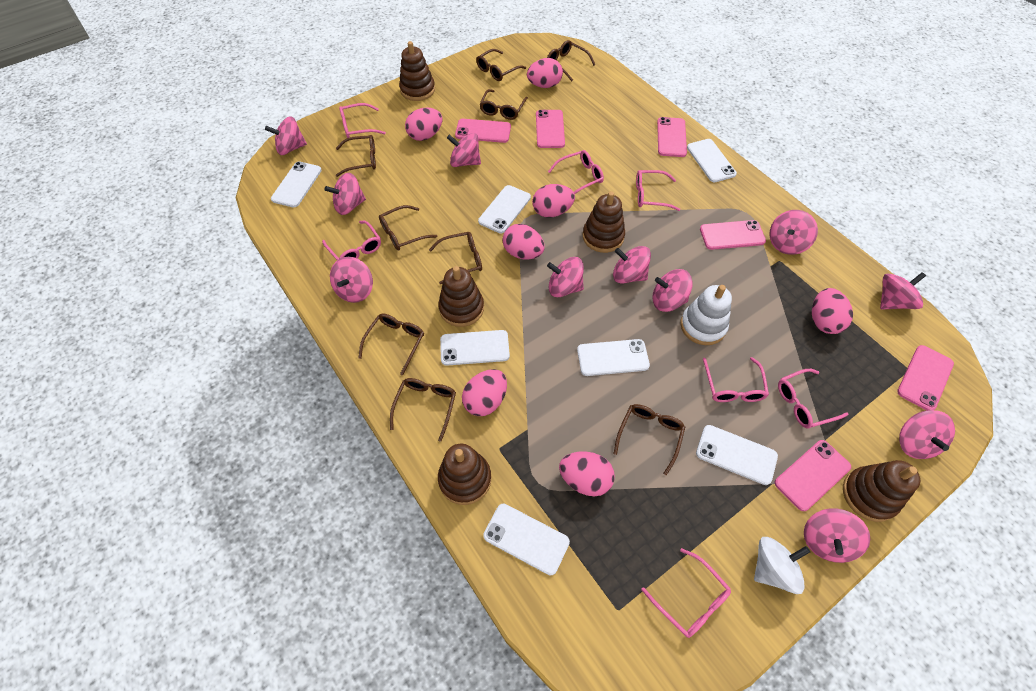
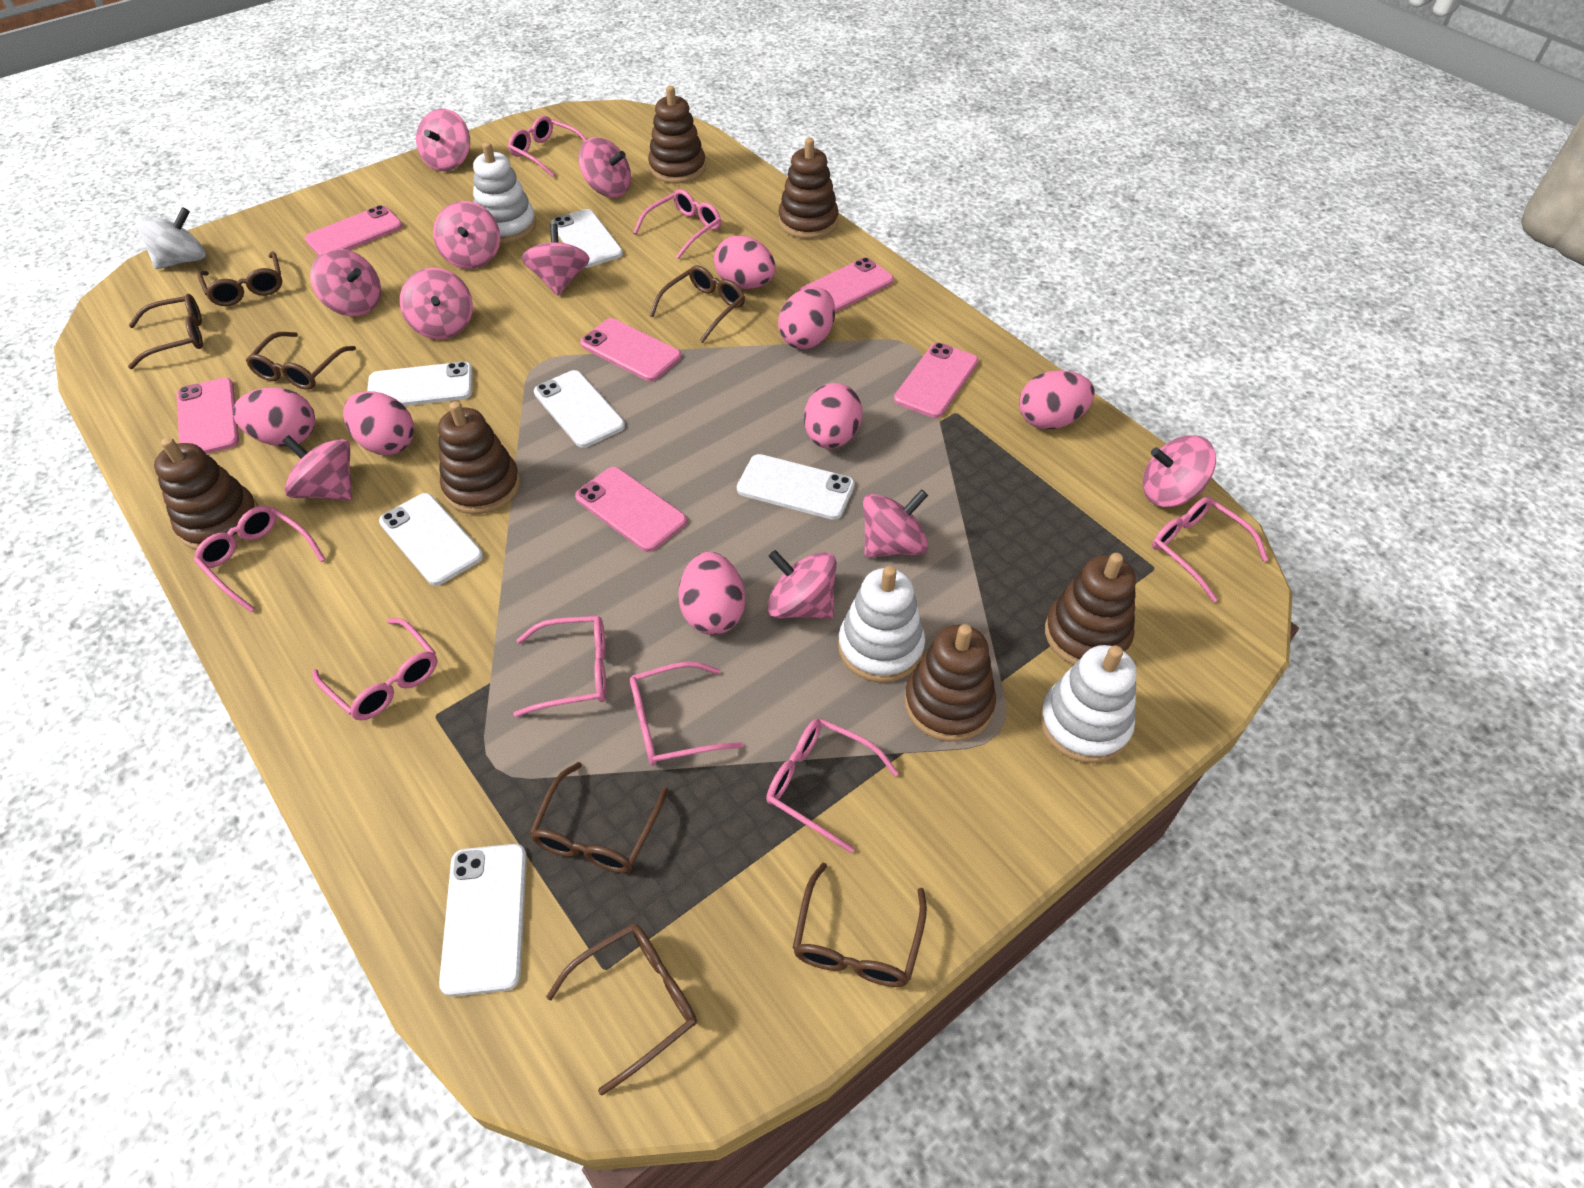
brown glasses: 9 -> 7
brown stacking toy: 5 -> 6
pink glasses: 7 -> 8
pink spinning top: 11 -> 10
white phone: 7 -> 6
white stacking toy: 1 -> 3

